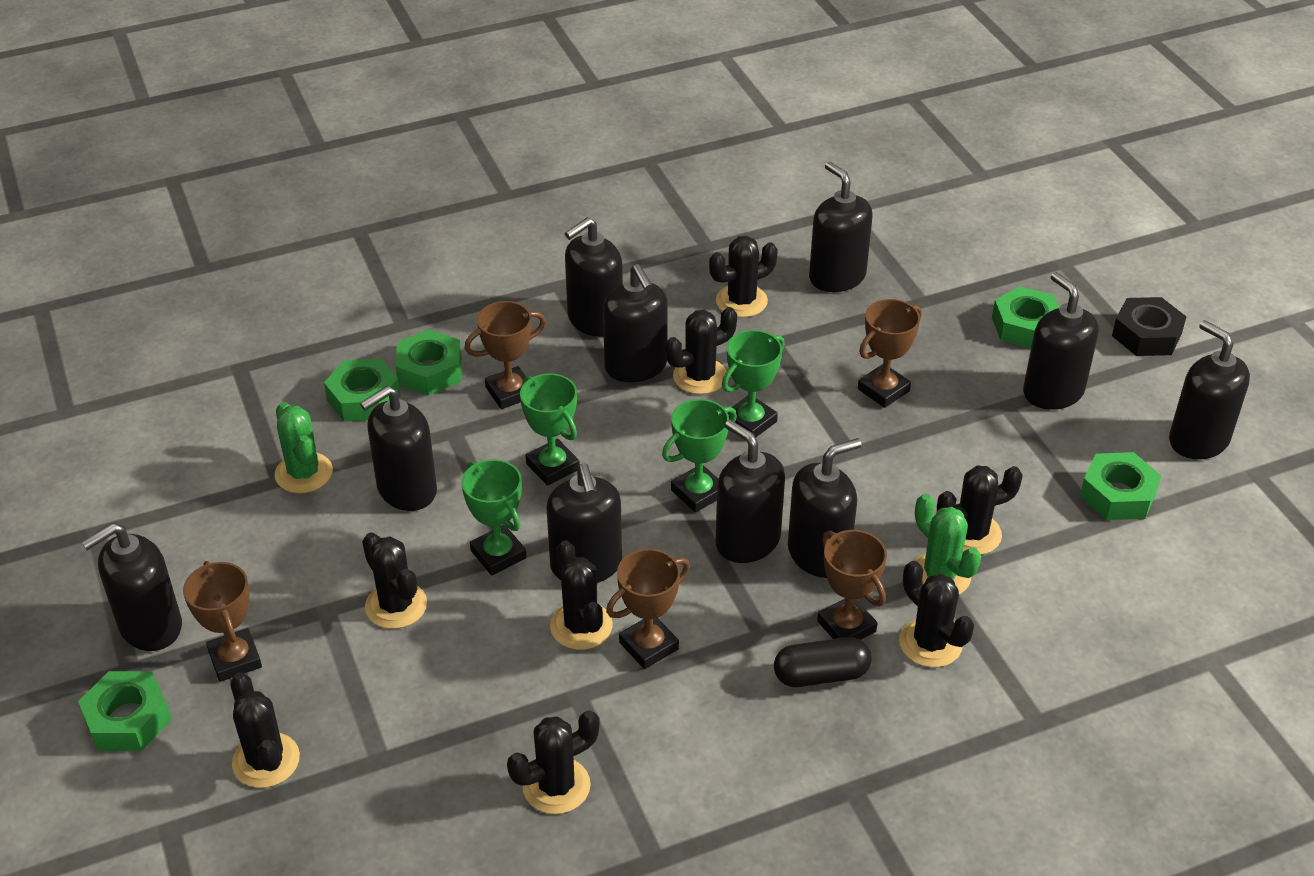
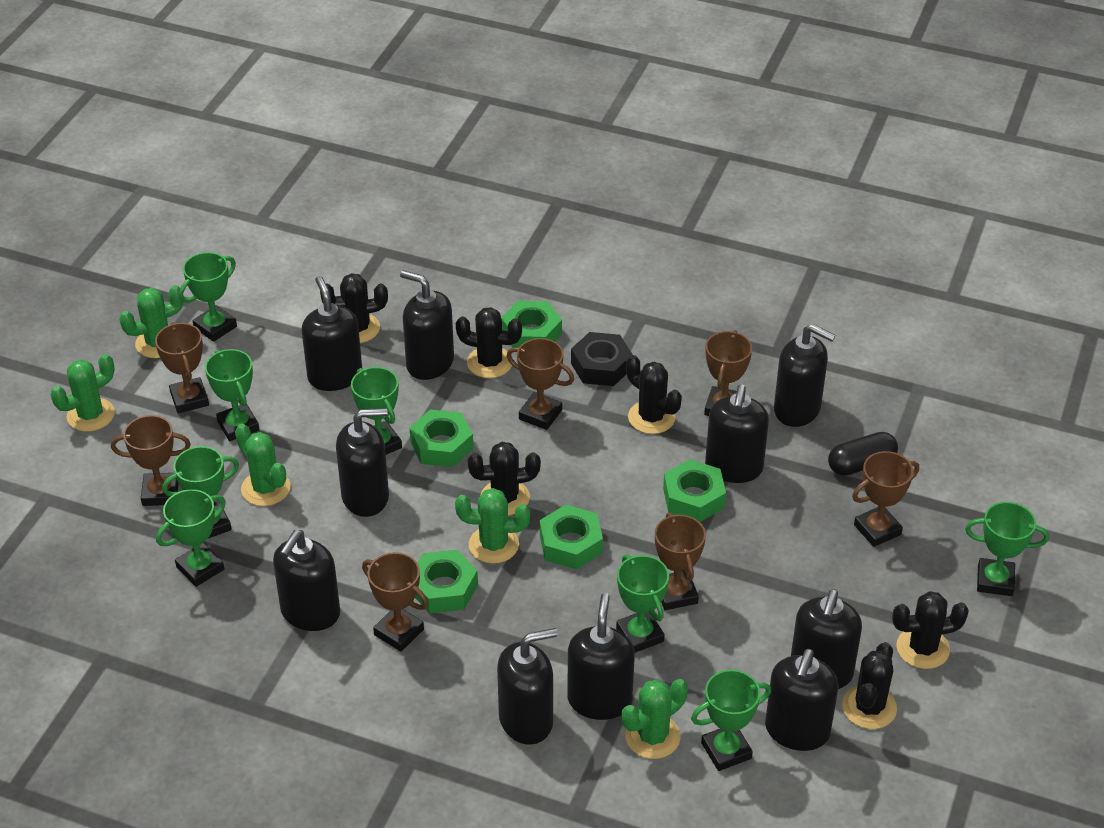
black cactus: 8 -> 6
brown trophy: 5 -> 7
green cactus: 2 -> 5
green trophy: 4 -> 8

